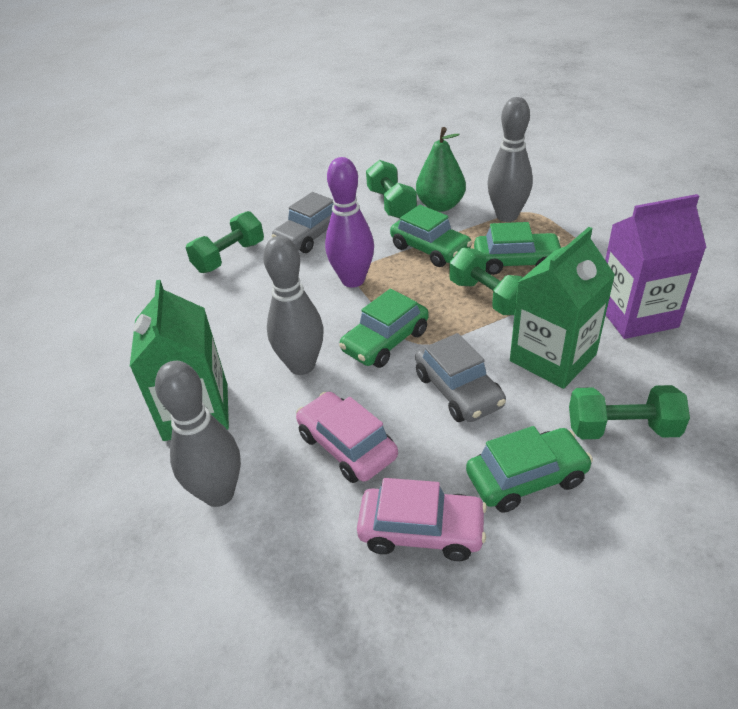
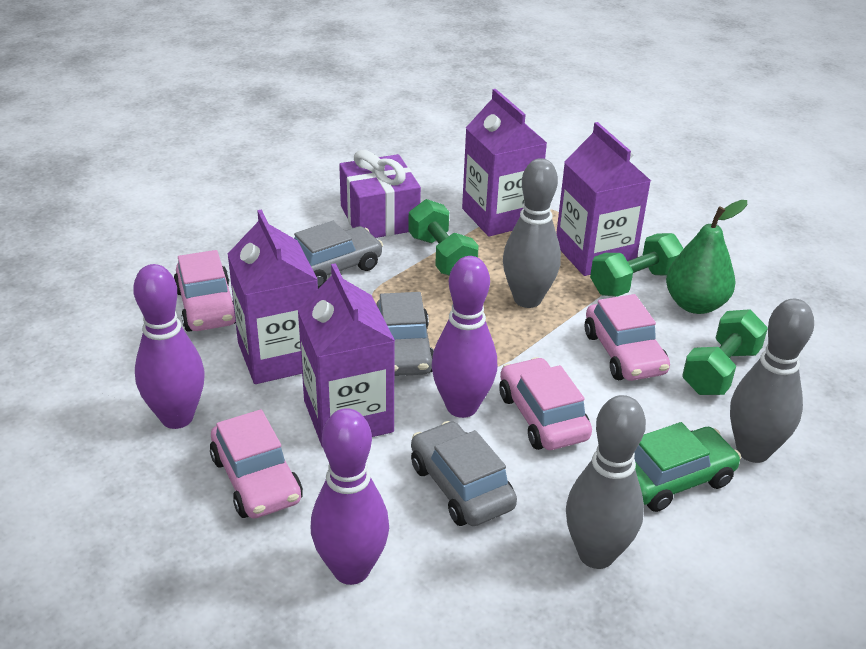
green car: 4 -> 1
green carton: 2 -> 0
green dumbbell: 4 -> 3
grey car: 2 -> 3
pink car: 2 -> 4
purple bowling pin: 1 -> 3
purple carton: 1 -> 4
purple gift: 0 -> 1

